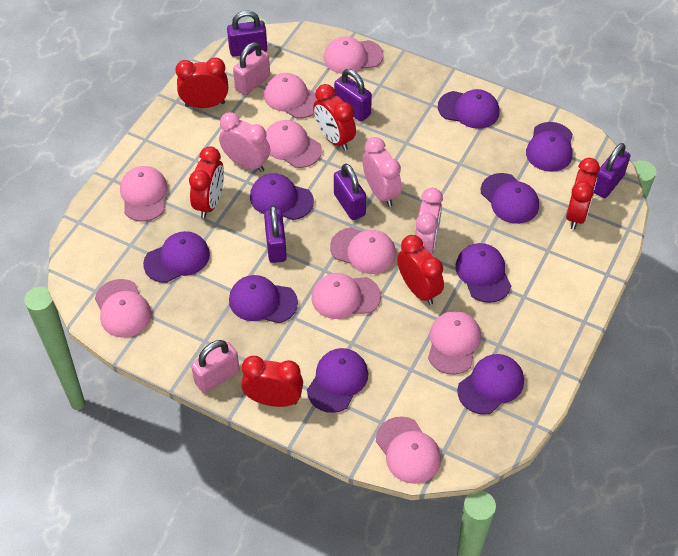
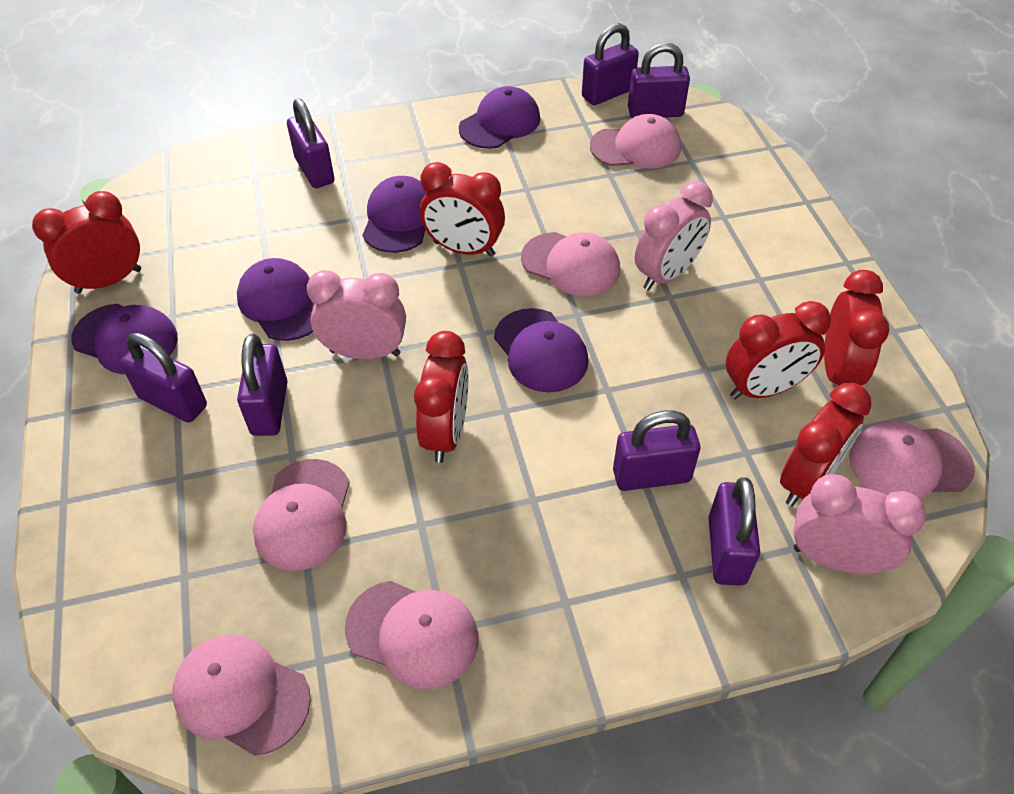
pink cap: 9 -> 6
pink padlock: 2 -> 0
purple cap: 9 -> 5
purple padlock: 5 -> 7

